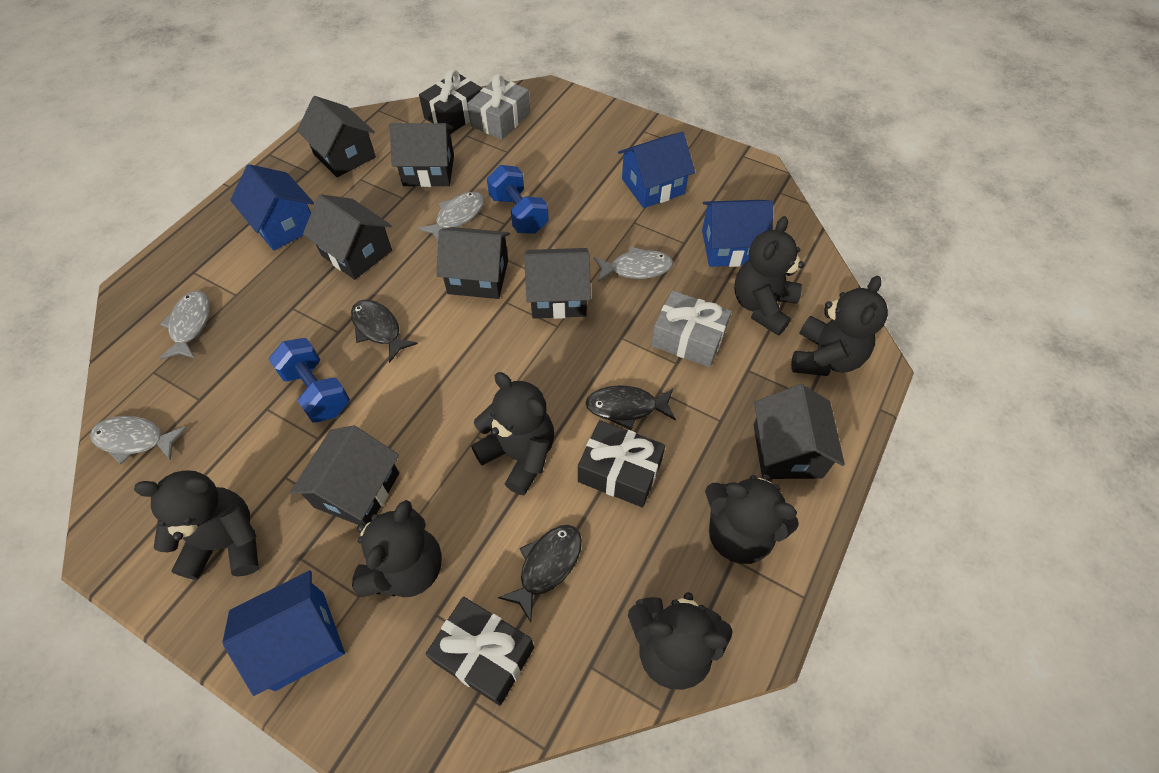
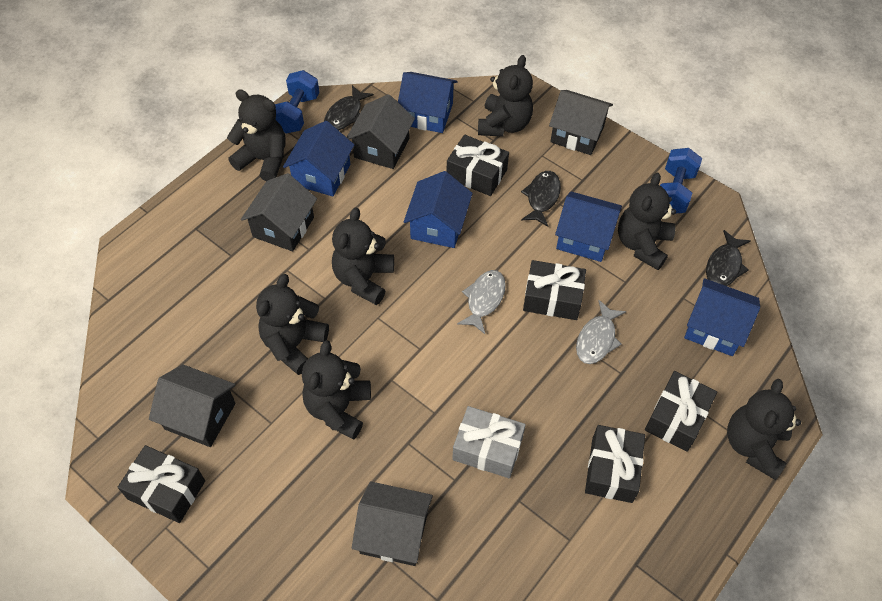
black gift: 3 -> 5
black house: 7 -> 5
blue house: 4 -> 5
grey fish: 4 -> 2
grey gift: 2 -> 1

